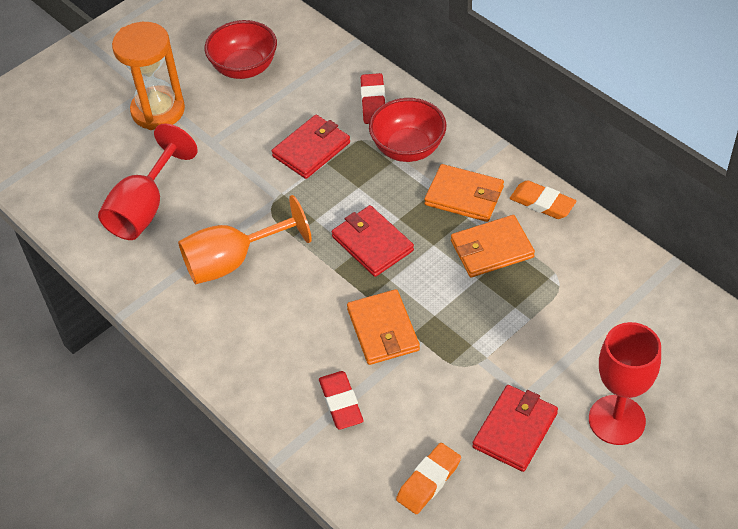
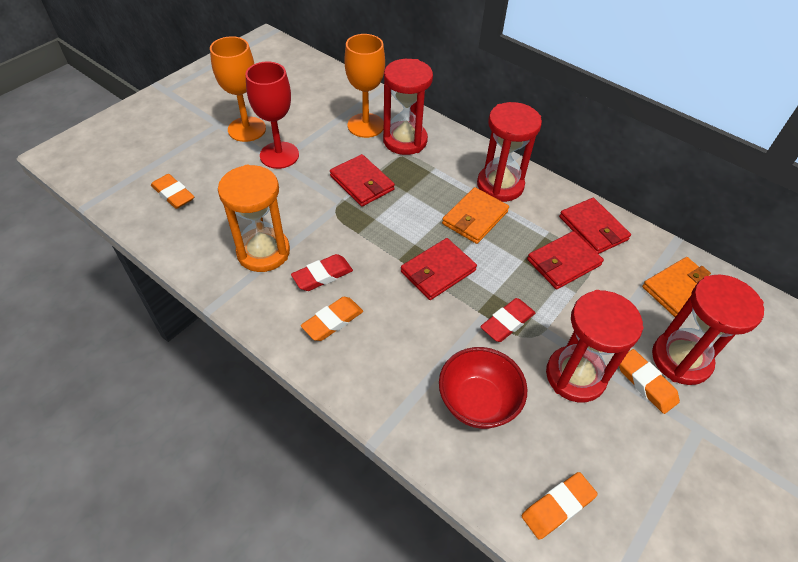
orange eraser: 2 -> 4
orange goblet: 1 -> 2
orange wallet: 3 -> 2
red bowl: 2 -> 1
red goblet: 2 -> 1
red hourglass: 0 -> 4
red wallet: 3 -> 4

